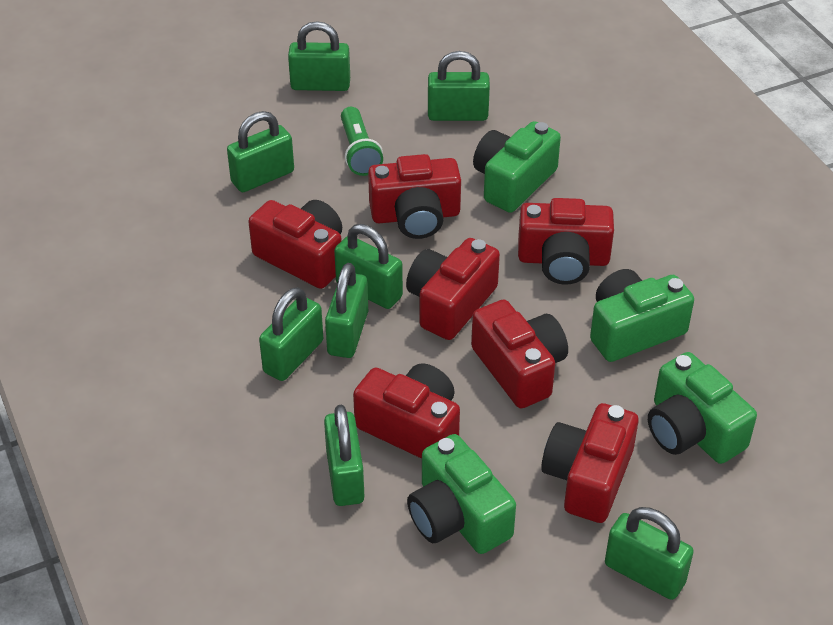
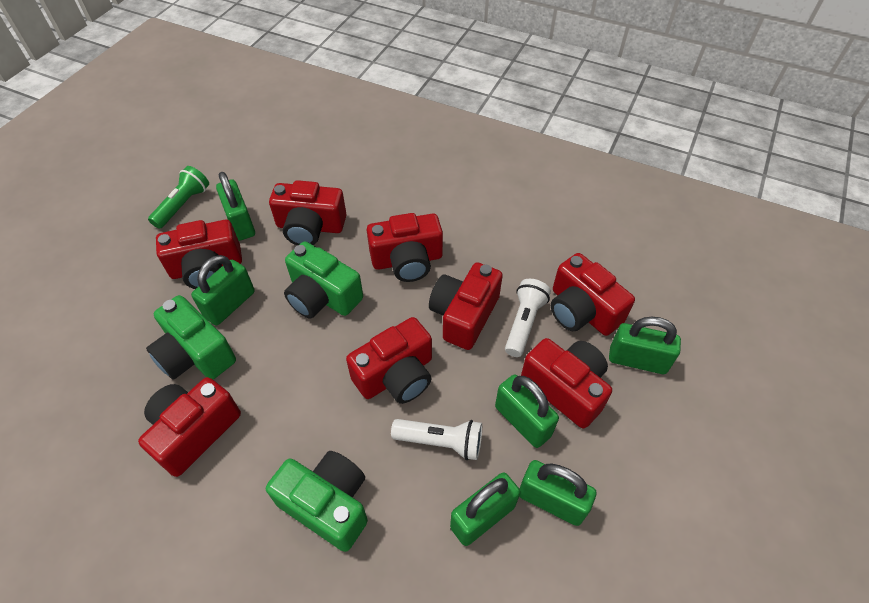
green camera: 4 -> 3
green padlock: 8 -> 6
red camera: 7 -> 8
white flashlight: 0 -> 2

